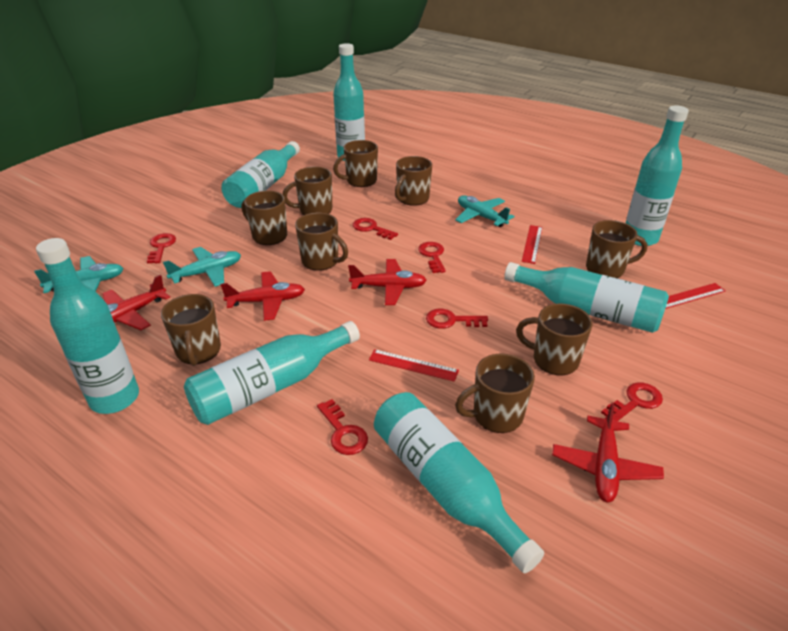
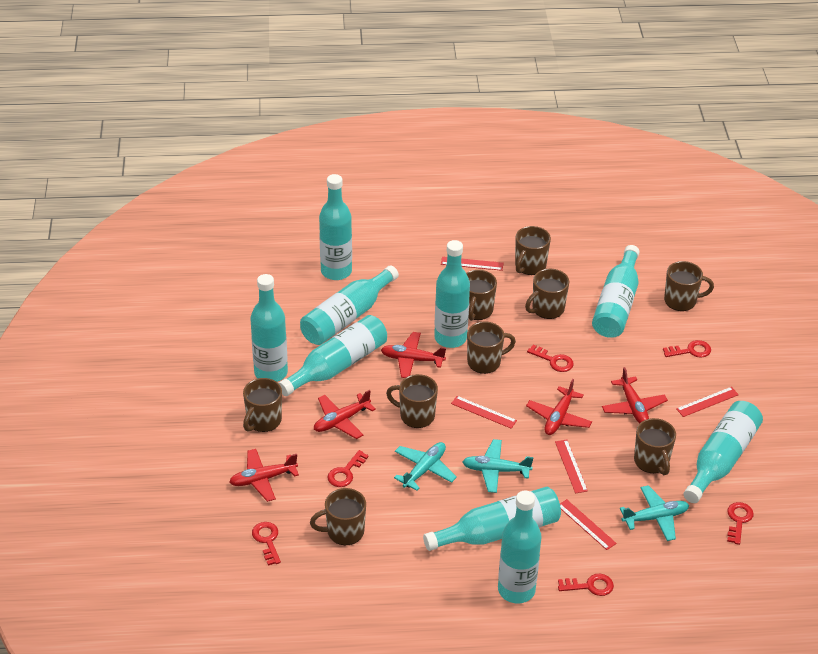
red plane: 4 -> 5
red ruler: 3 -> 5
turquoise bottle: 7 -> 9

